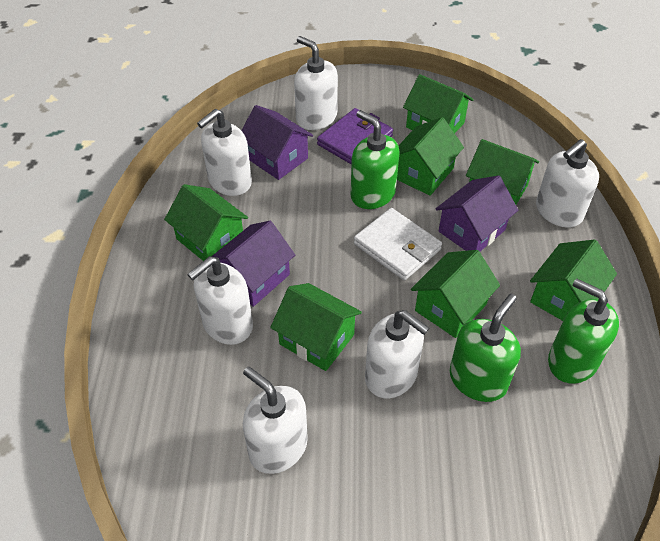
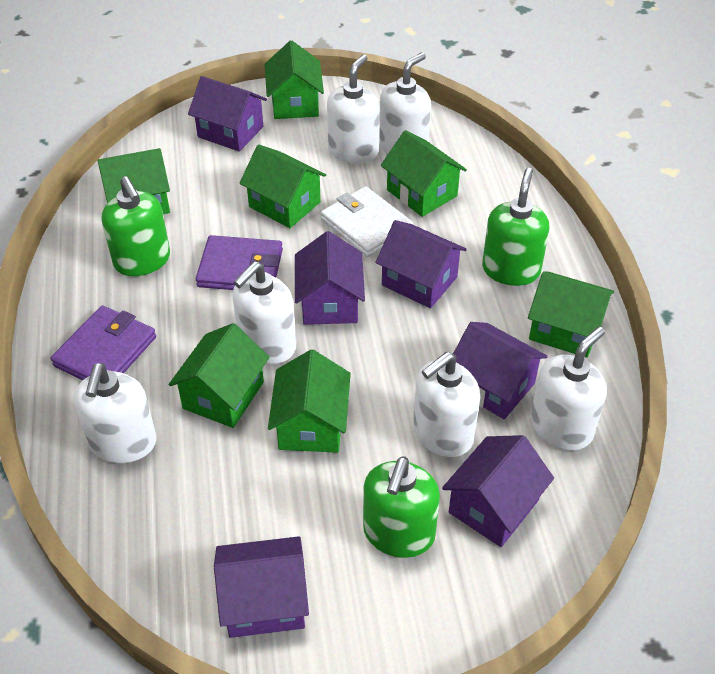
purple house: 3 -> 6
purple wallet: 1 -> 2

